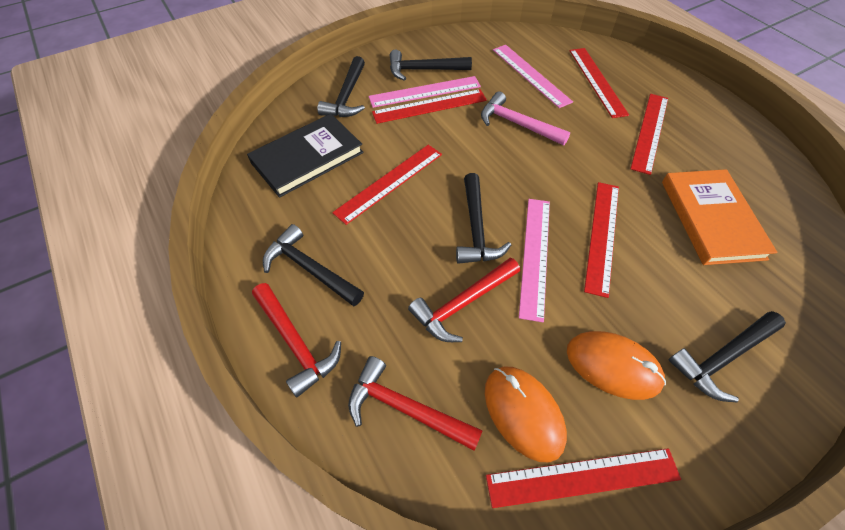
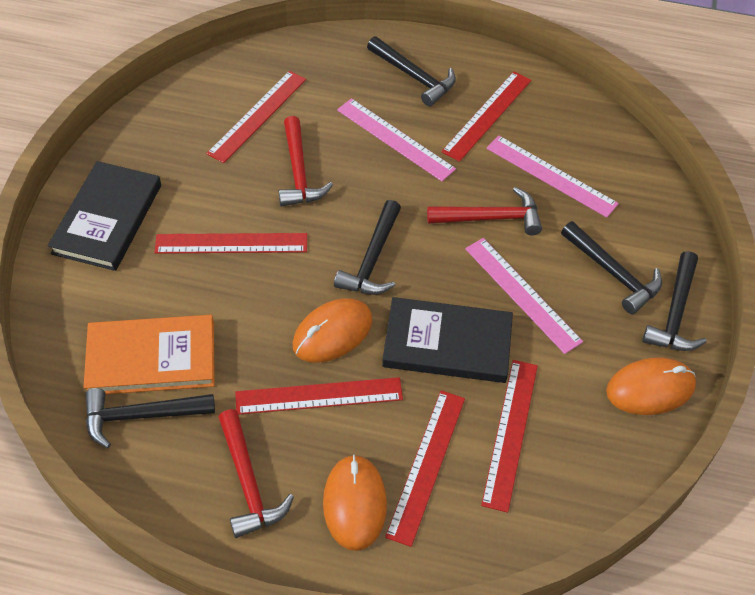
black book: 1 -> 2
orange mouse: 2 -> 3
pink hammer: 1 -> 0

